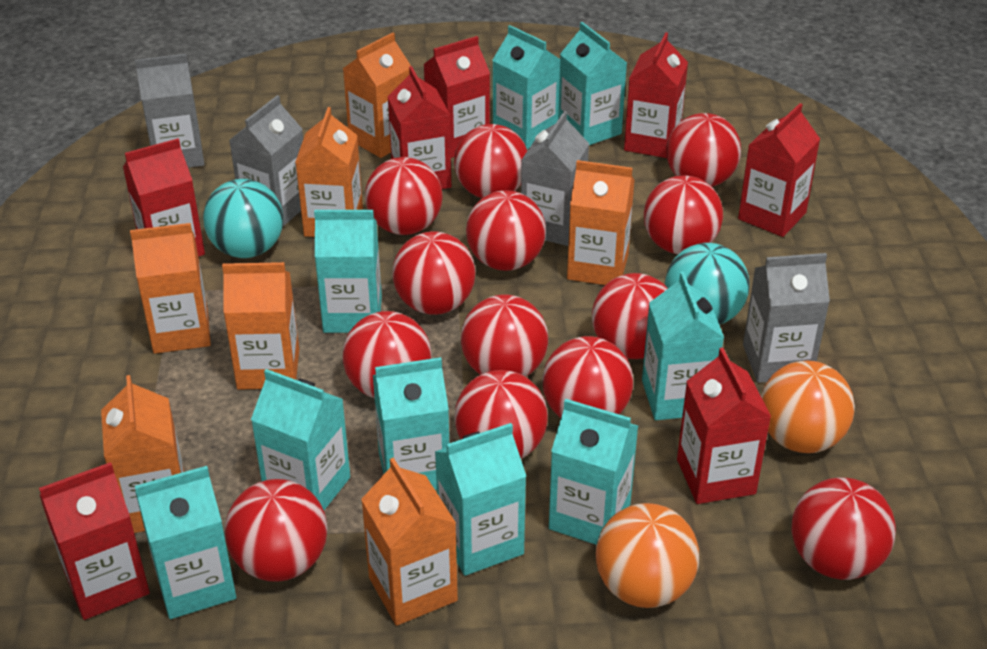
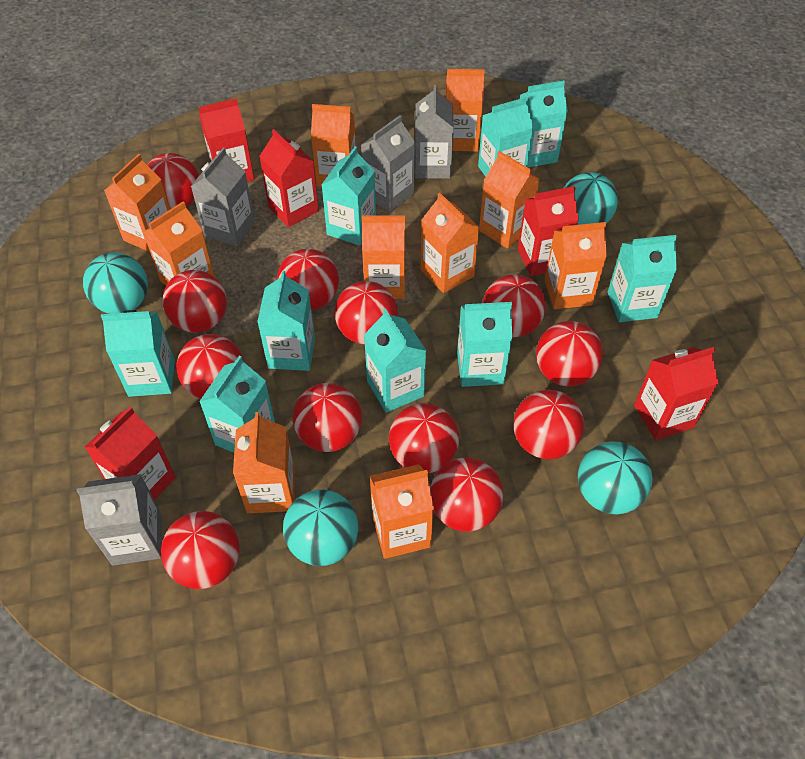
orange ball: 2 -> 0
orange carton: 7 -> 10
red ball: 13 -> 12
red carton: 7 -> 5
turquoise ball: 2 -> 4

